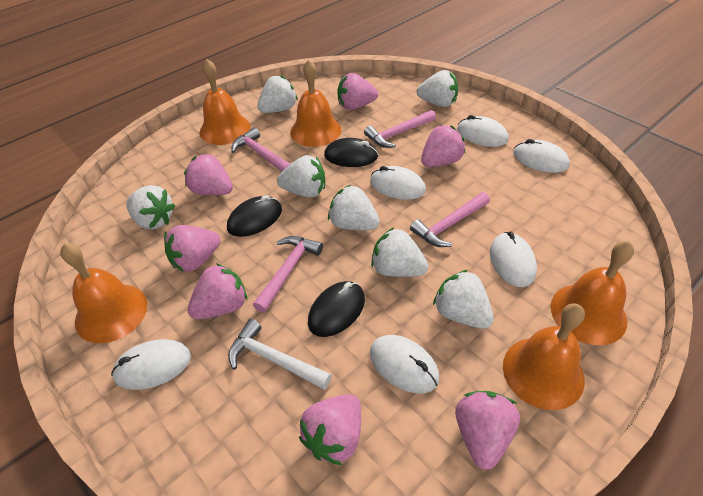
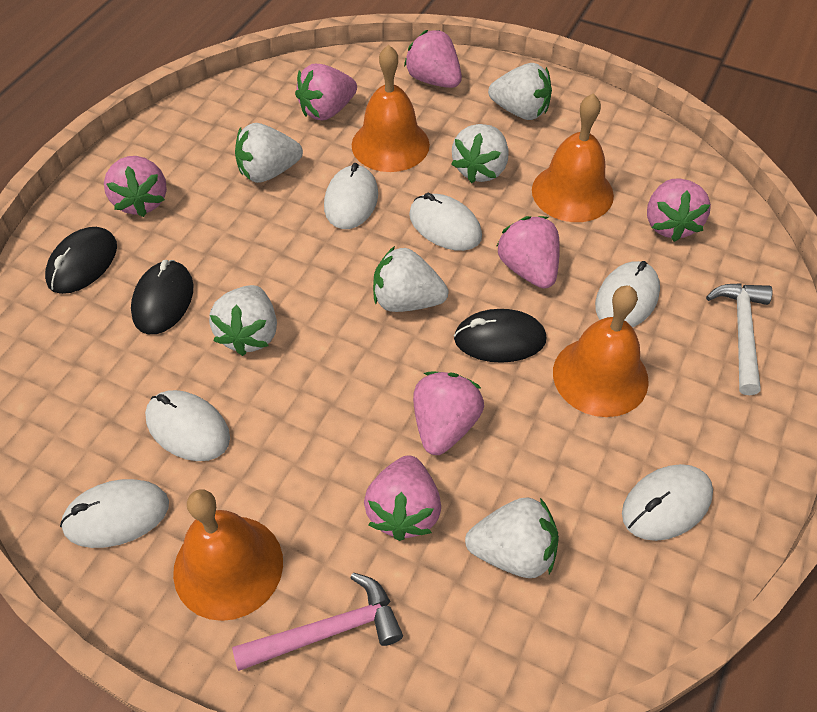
orange bell: 5 -> 4
pink hammer: 4 -> 1
white strawberry: 7 -> 6

